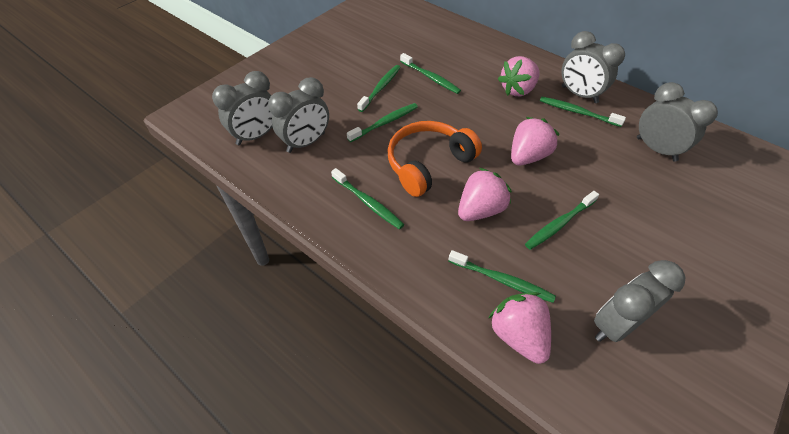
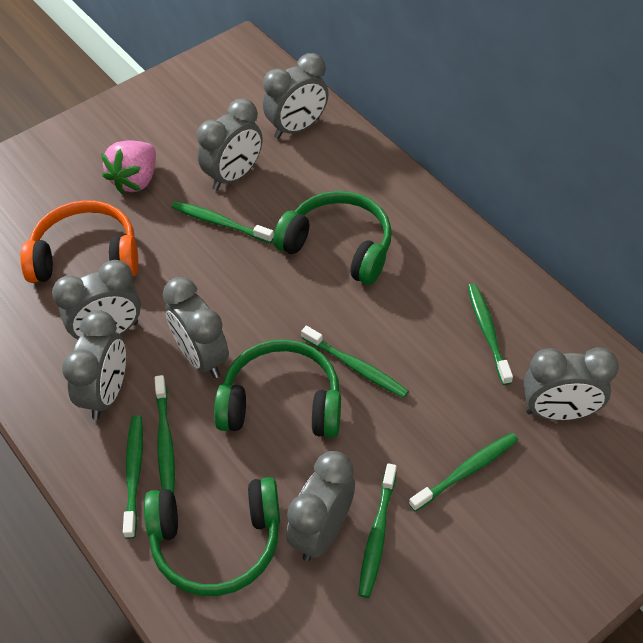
green headphones: 0 -> 3
grey clock: 5 -> 7
pink strawberry: 4 -> 1

